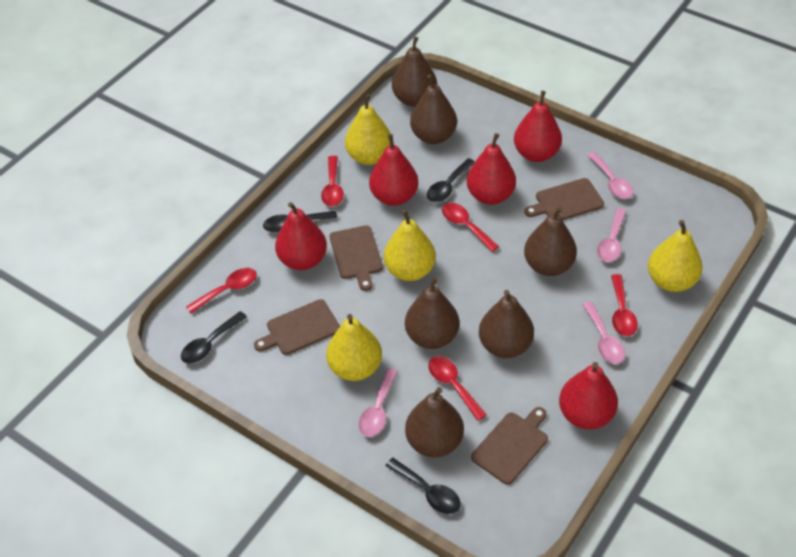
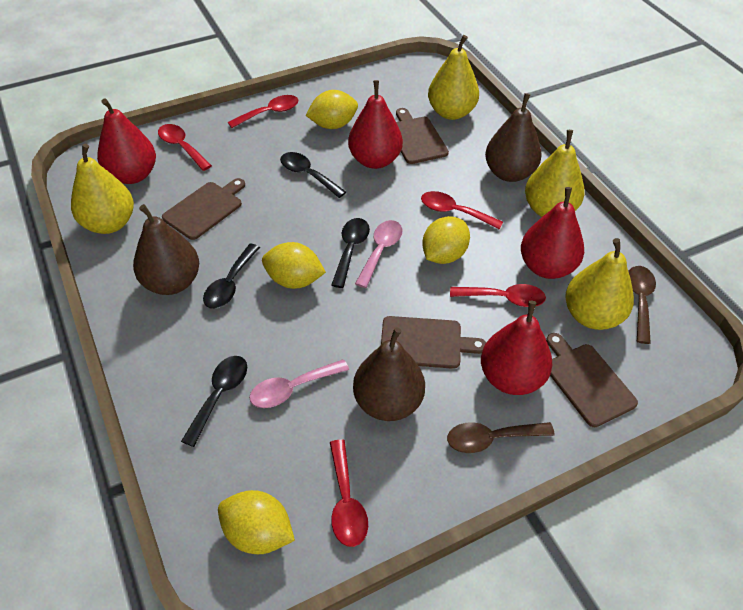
brown pear: 6 -> 3
brown spoon: 0 -> 2
pink spoon: 4 -> 2
red pear: 5 -> 4
yellow lemon: 0 -> 4

